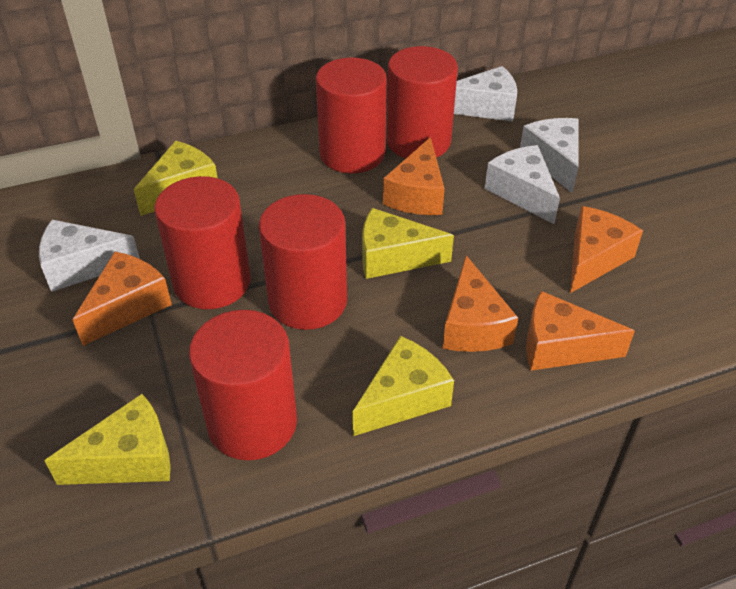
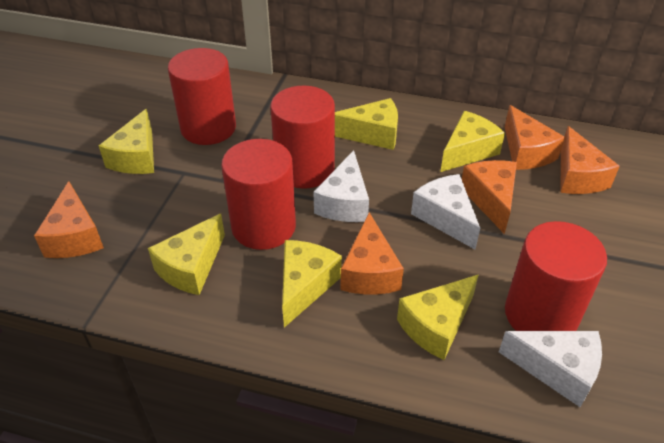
red cylinder: 5 -> 4
white cheese: 4 -> 3
yellow cheese: 4 -> 6

